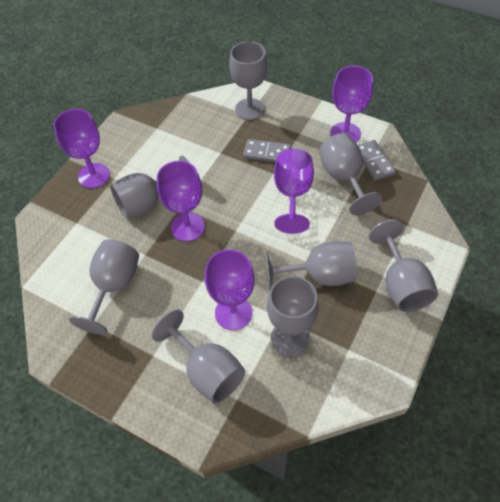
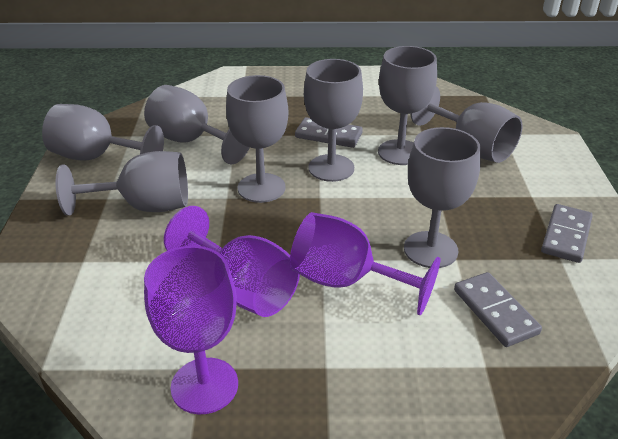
grey domino: 2 -> 3
purple goblet: 5 -> 3

